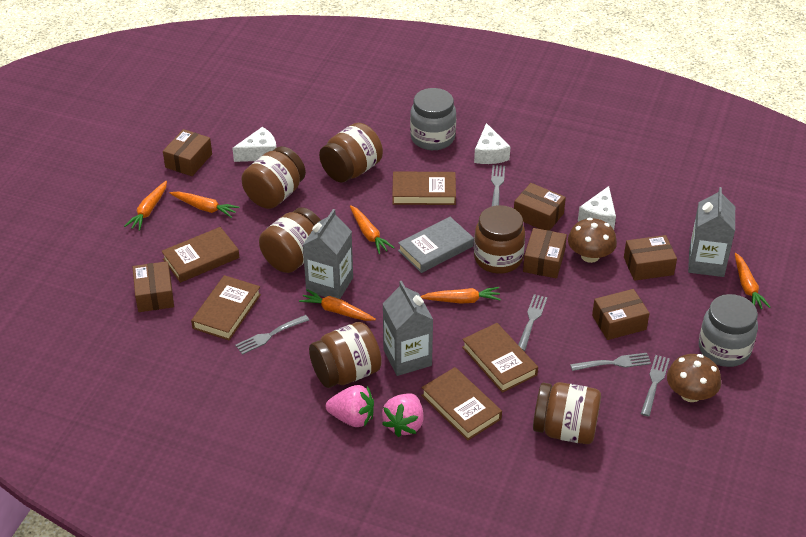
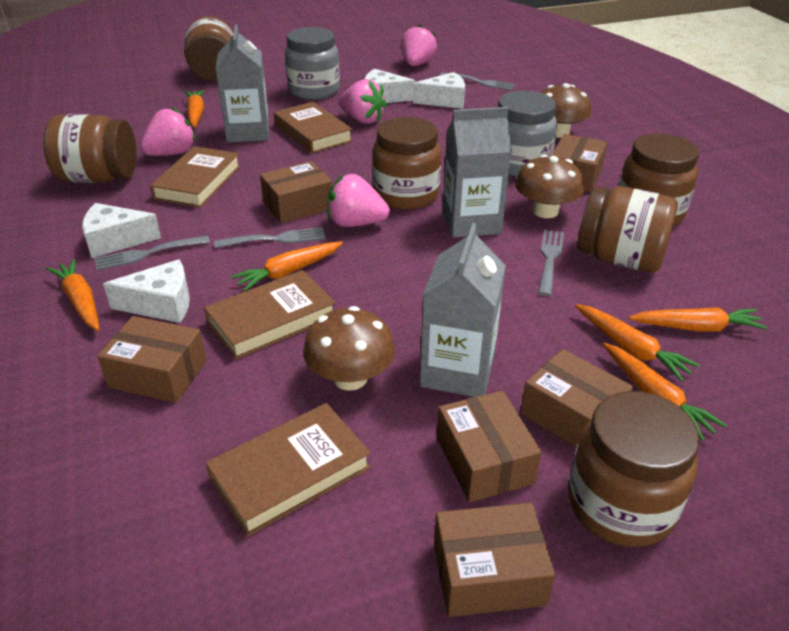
brown book: 5 -> 4
brown mushroom: 2 -> 3
grey book: 1 -> 0
grey fork: 5 -> 4
pink strawberry: 2 -> 4
white cheese: 3 -> 4

